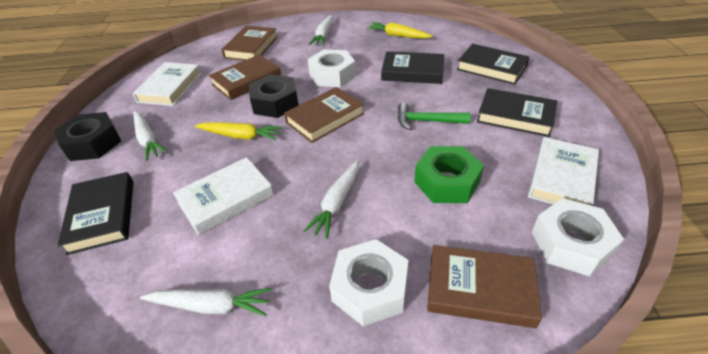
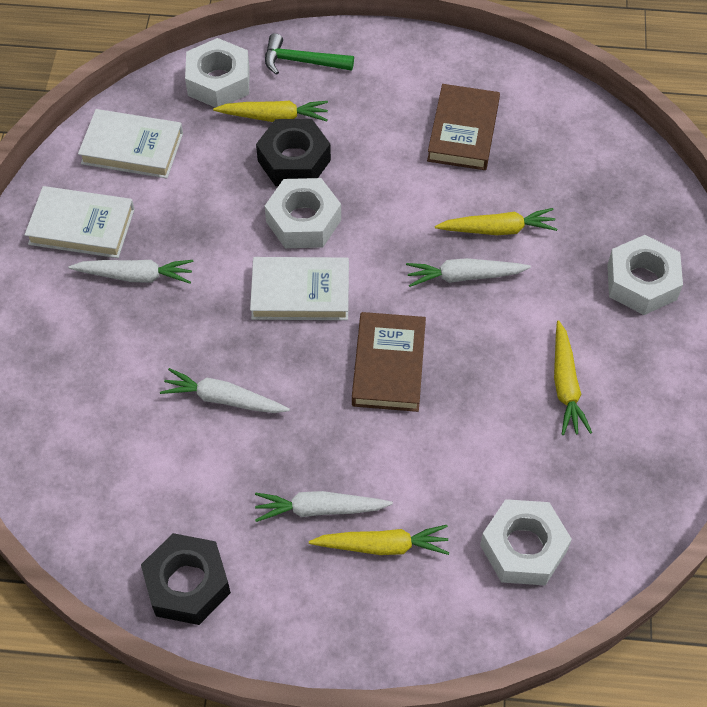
black book: 4 -> 0
brown book: 4 -> 2
green nut: 1 -> 0
white nut: 3 -> 4
yellow carrot: 2 -> 4

